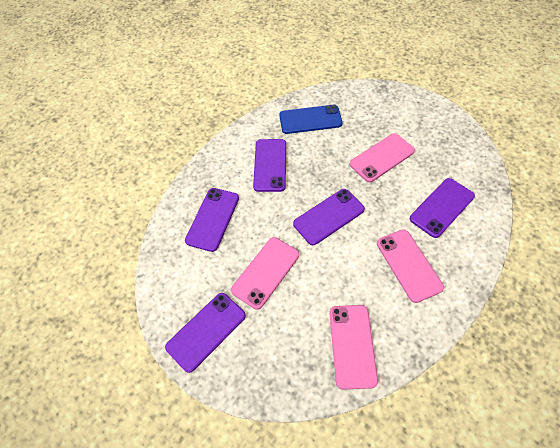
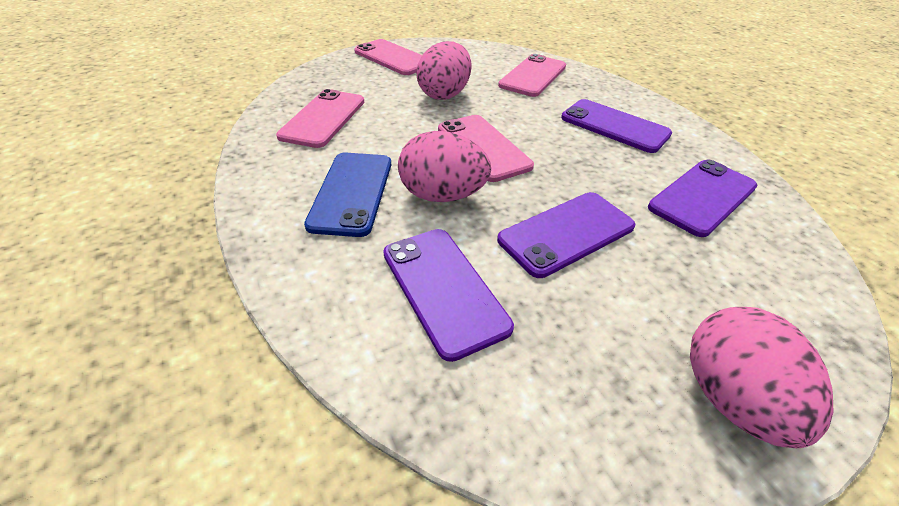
pink egg: 0 -> 3
purple phone: 5 -> 4

